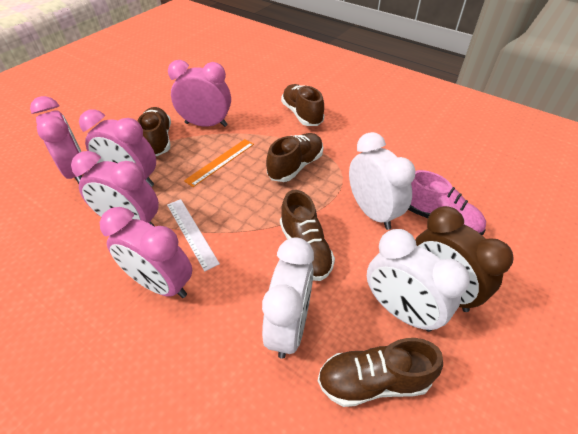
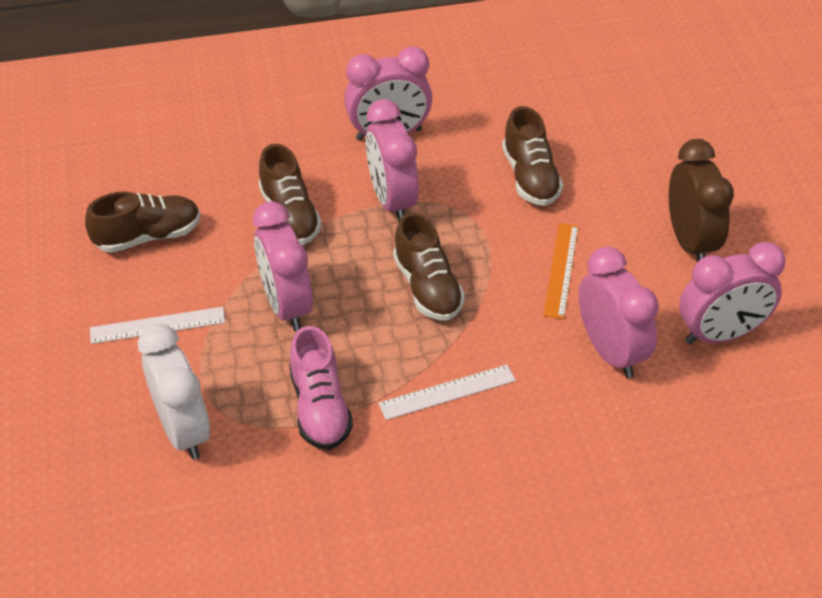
brown shoe: 5 -> 4
white clock: 3 -> 1
white ruler: 1 -> 2

